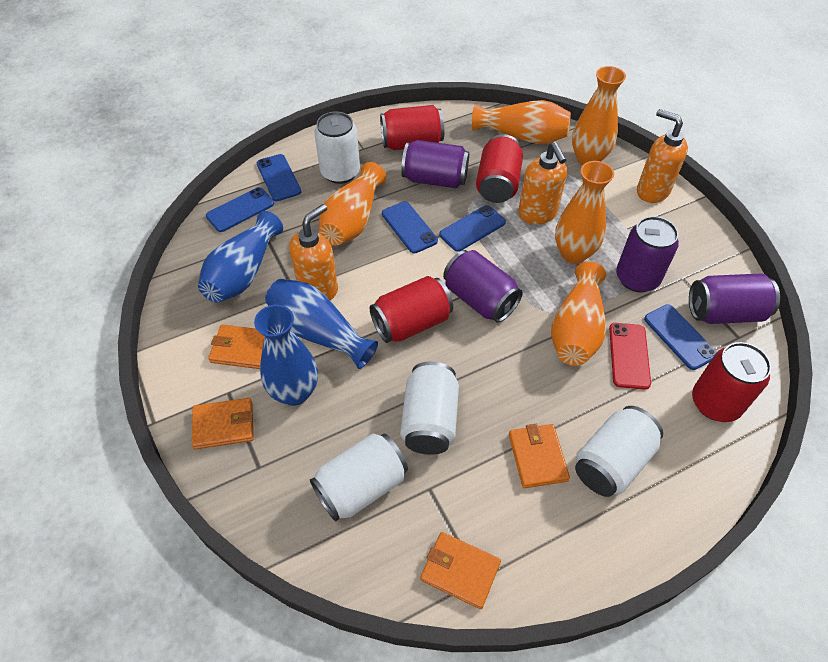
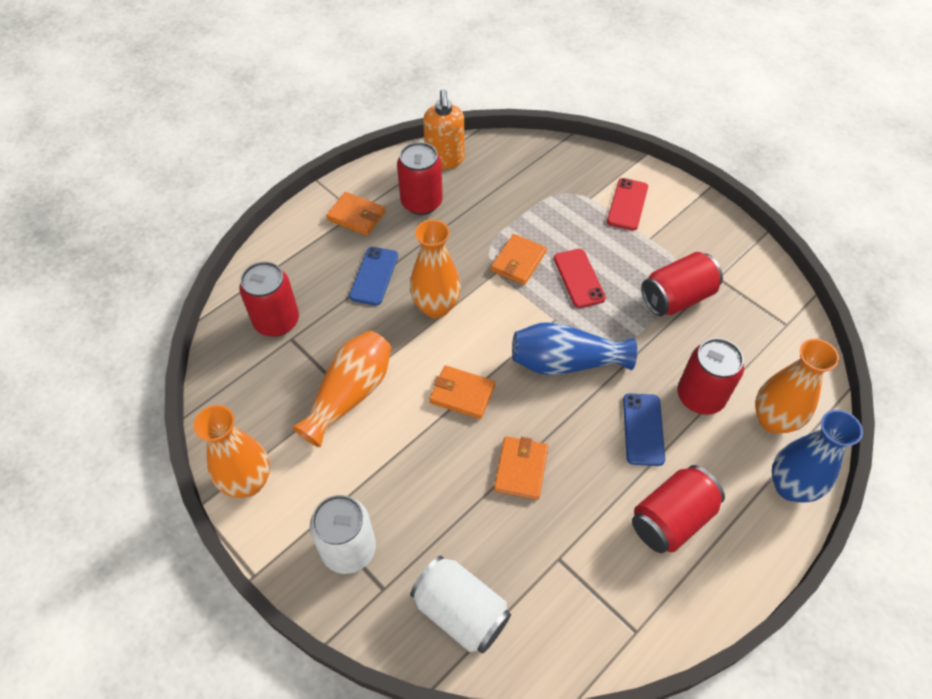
blue phone: 5 -> 2
blue vase: 3 -> 2
orange soap dispenser: 3 -> 1
orange vase: 5 -> 4
purple can: 4 -> 0
red can: 4 -> 5
red phone: 1 -> 2
white can: 4 -> 2

